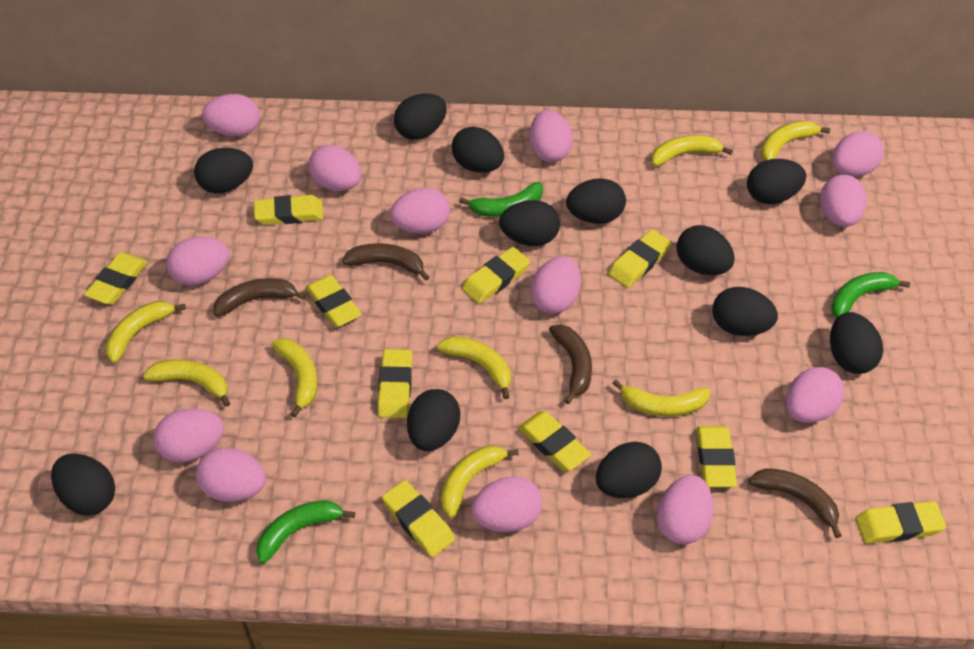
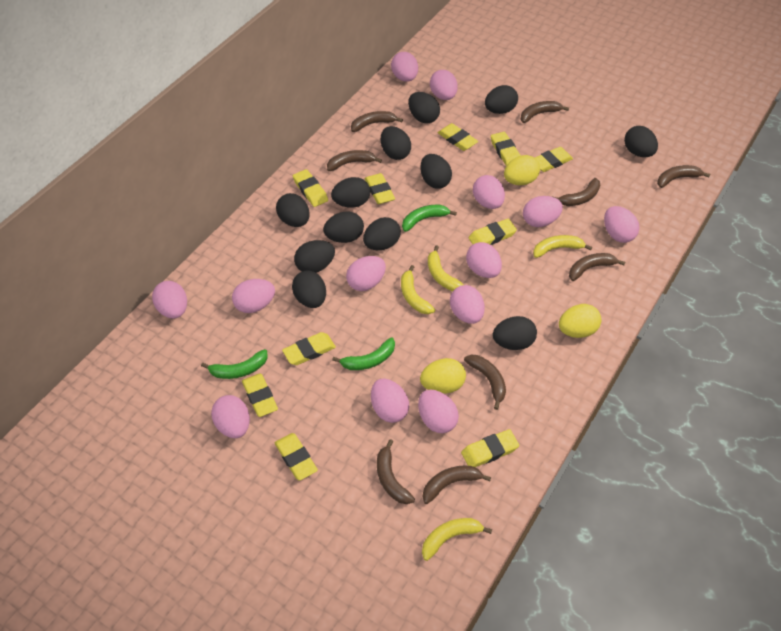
brown banana: 4 -> 9
yellow banana: 8 -> 4
yellow egg: 0 -> 3

